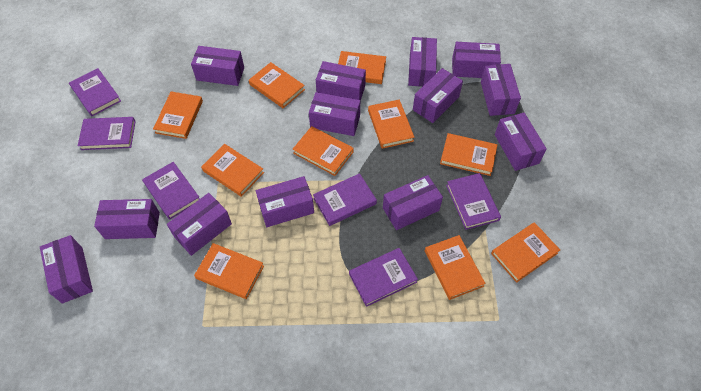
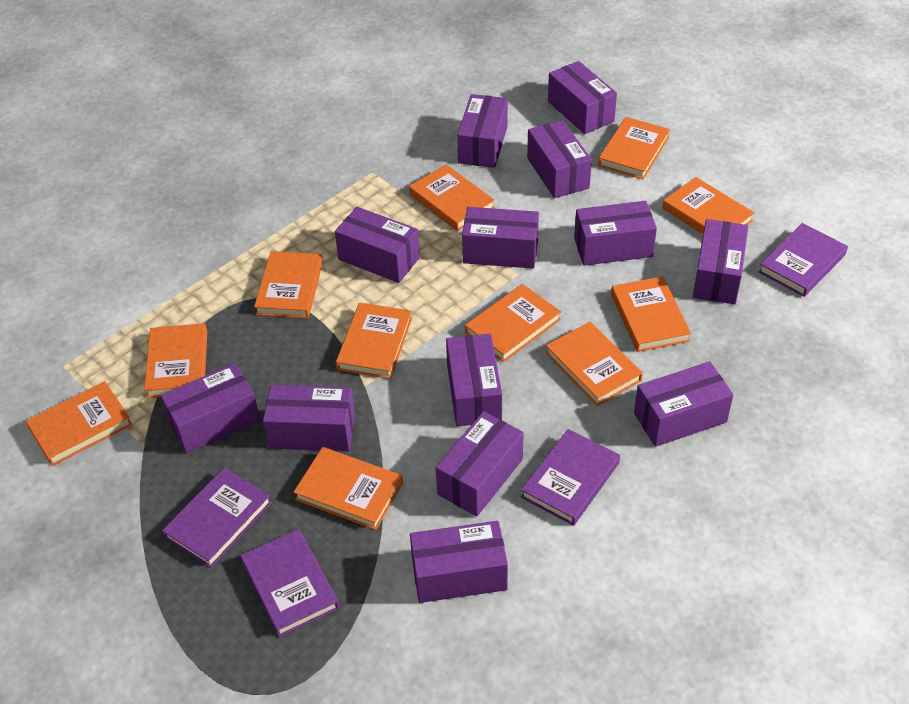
orange book: 10 -> 11
purple book: 6 -> 4

